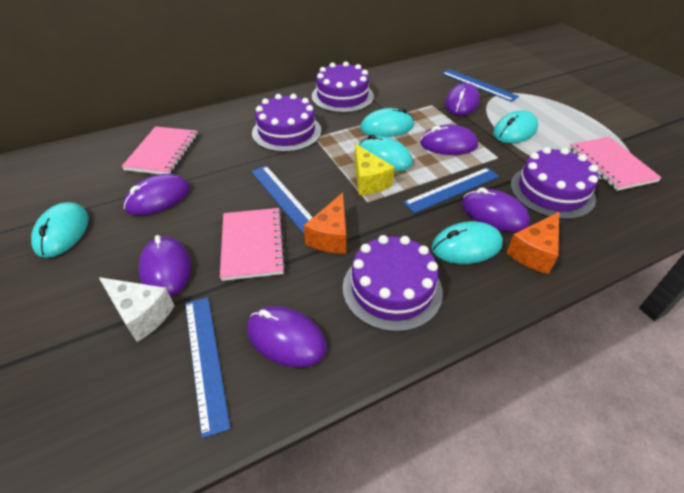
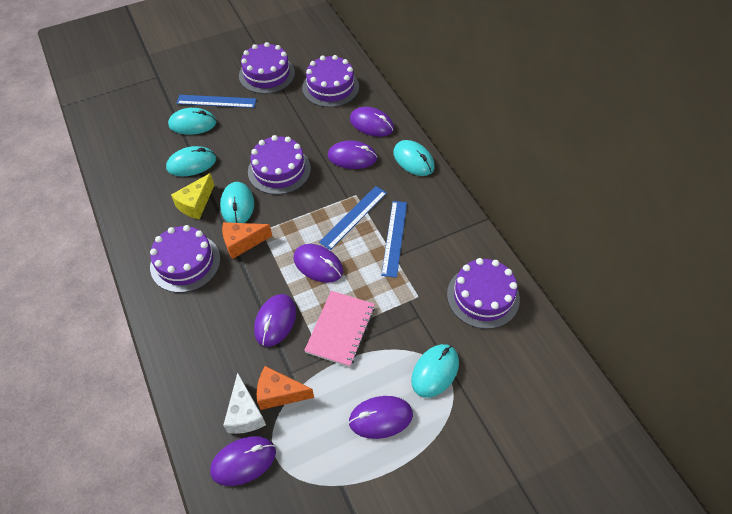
blue ruler: 4 -> 3
pink notebook: 3 -> 1
purple cake: 4 -> 5

